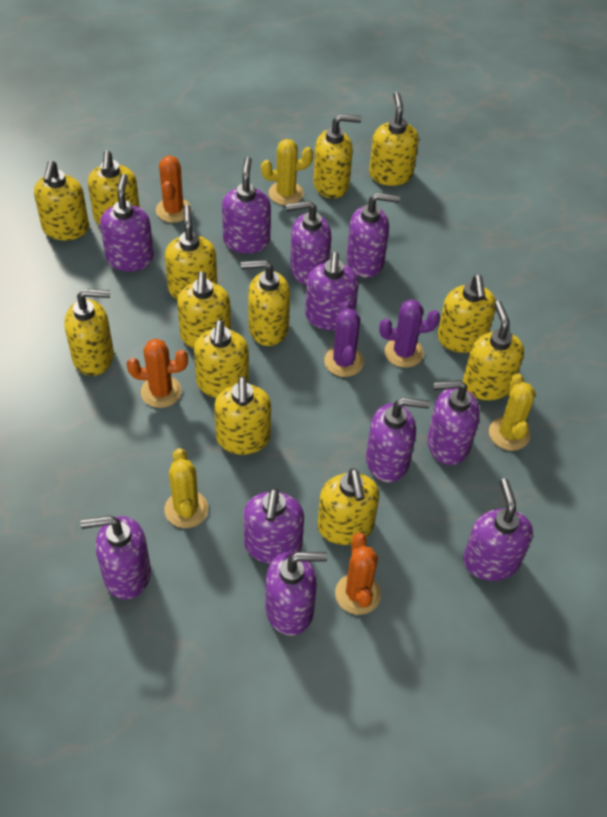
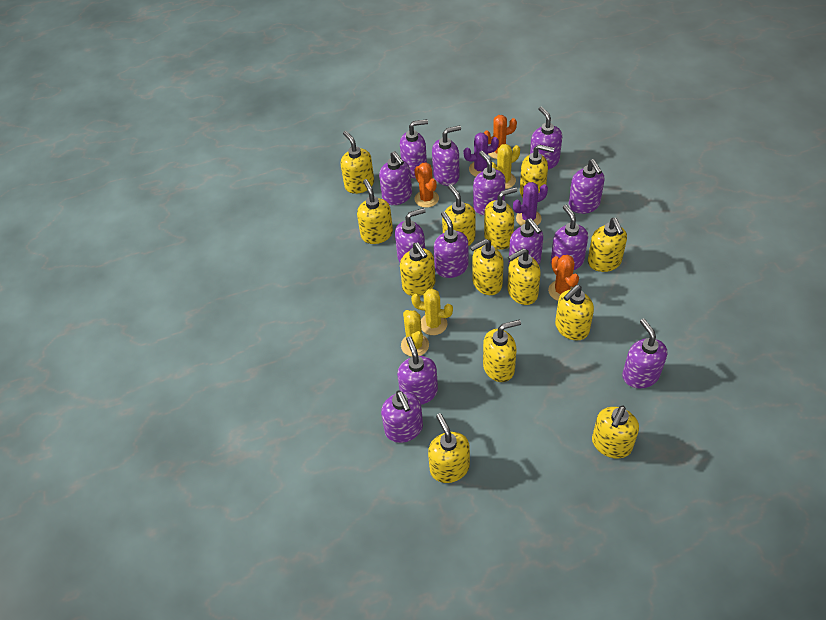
purple soap dispenser: 11 -> 13

